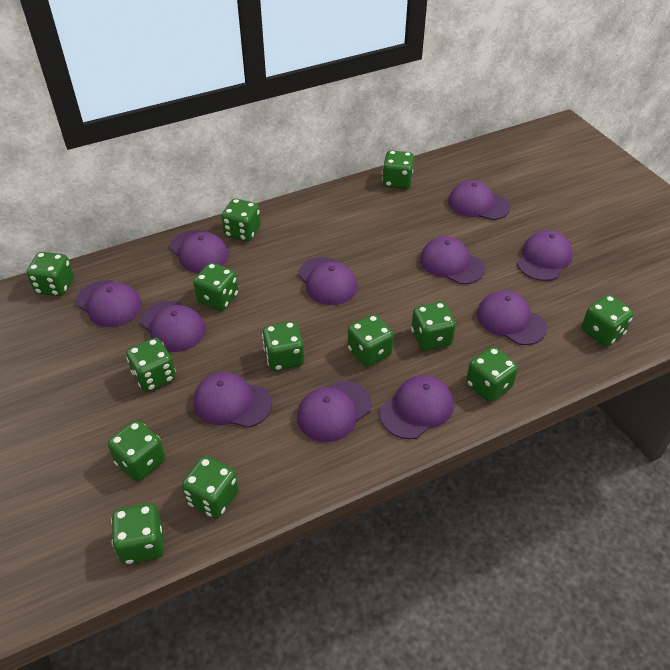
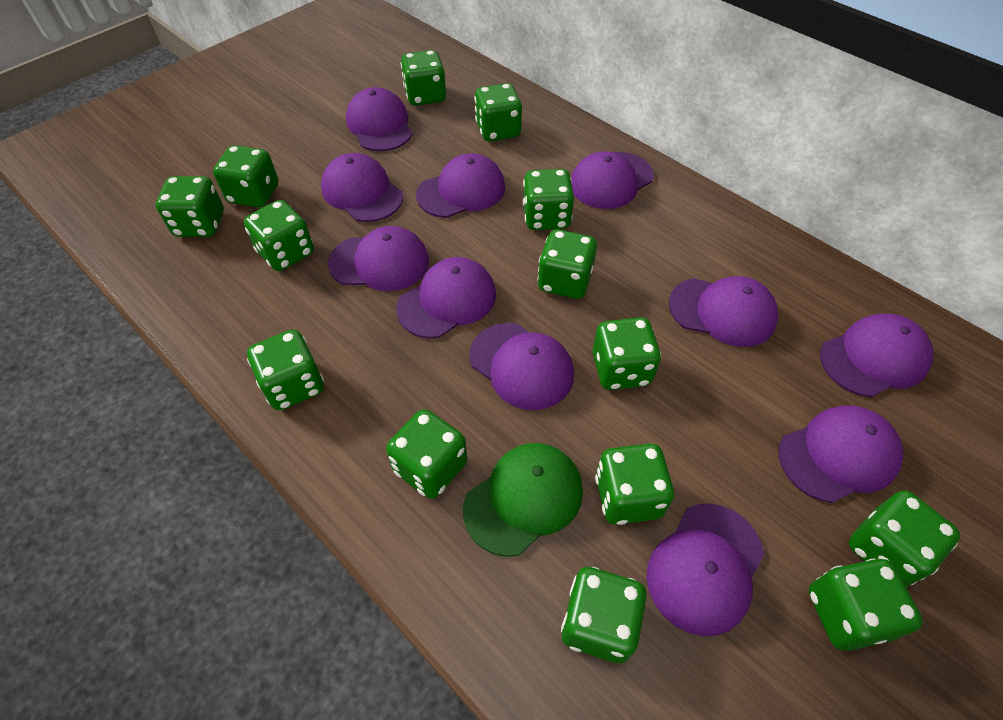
green cap: 0 -> 1
green dice: 13 -> 14

